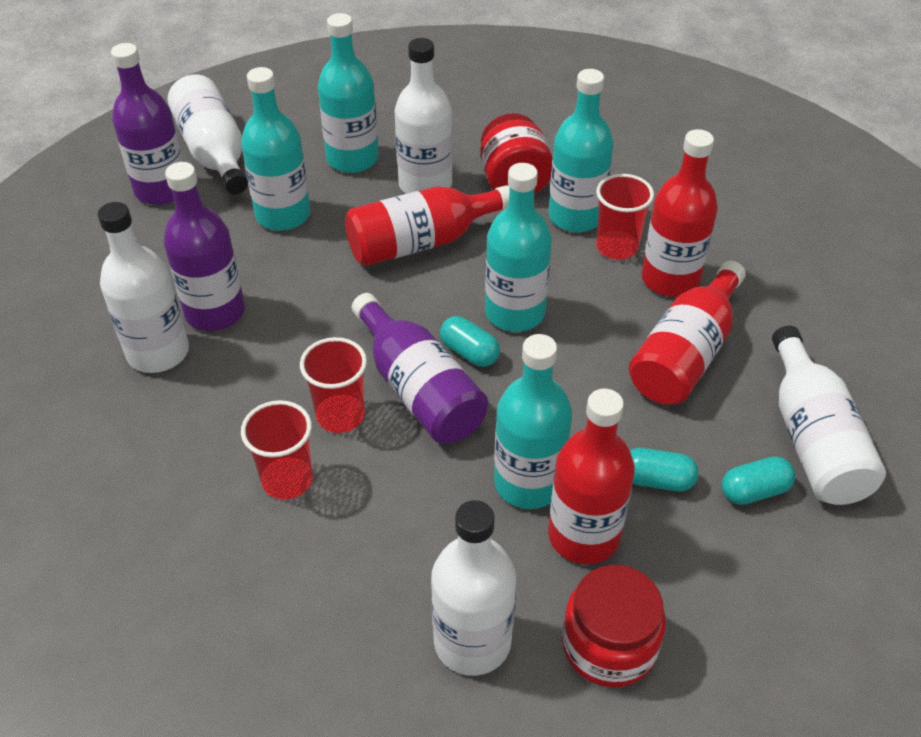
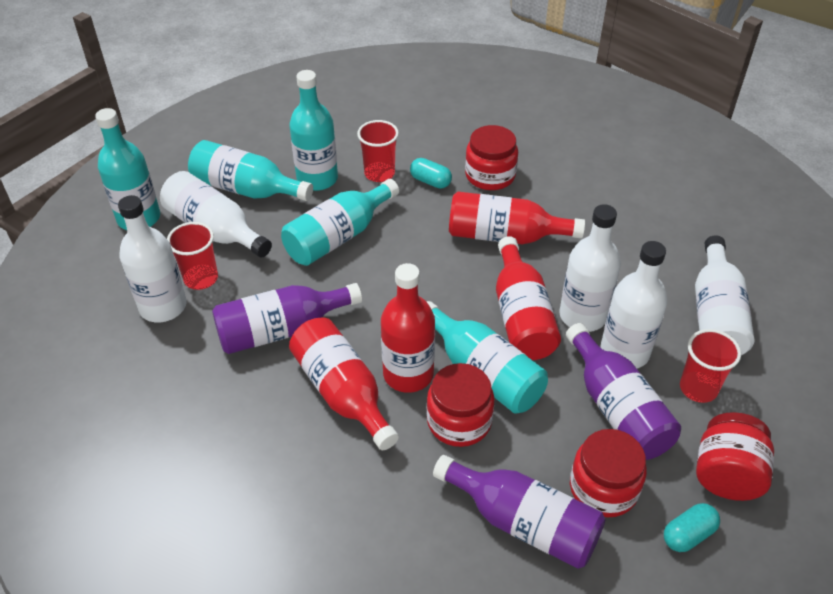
red jar: 2 -> 4
turquoise capsule: 3 -> 2

